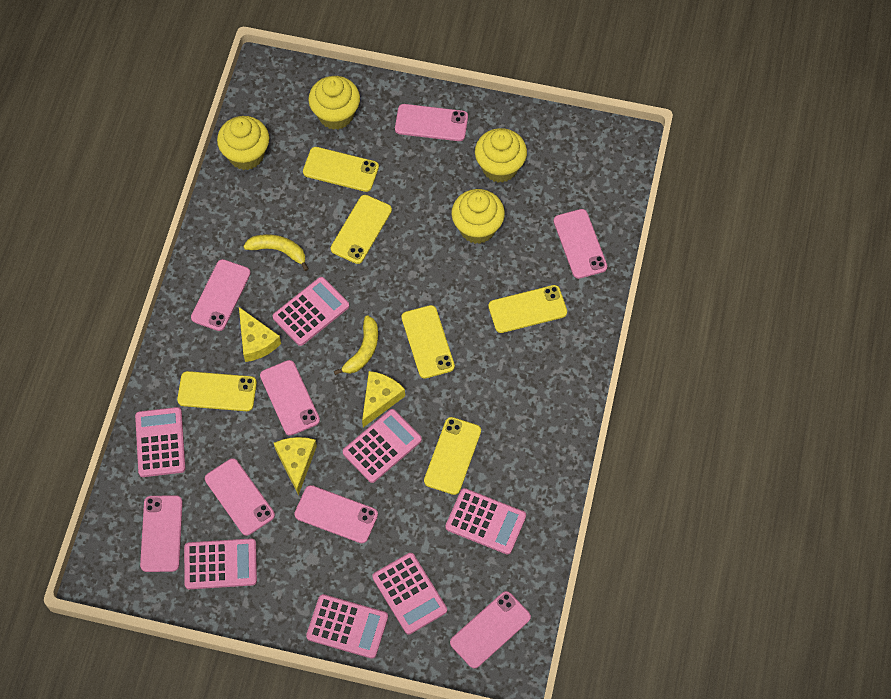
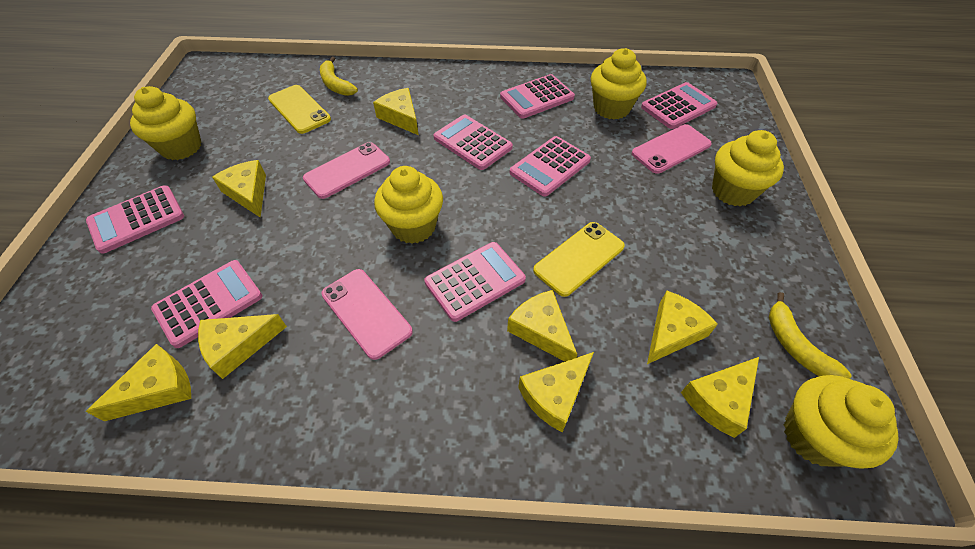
pink phone: 8 -> 3
yellow cheese: 3 -> 8
yellow cupcake: 4 -> 5
yellow phone: 6 -> 2

